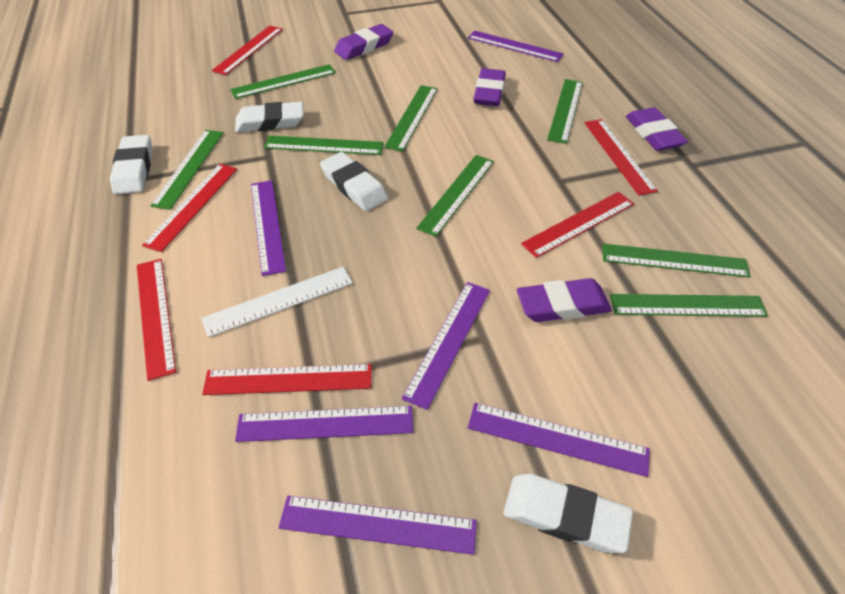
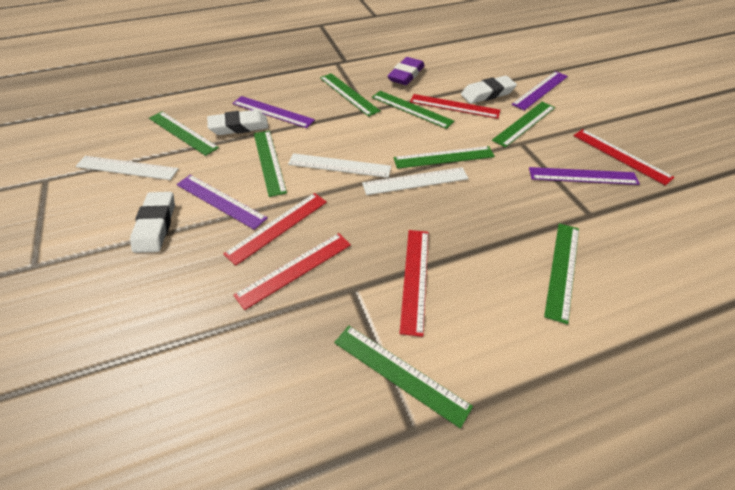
purple eraser: 4 -> 1
purple ruler: 6 -> 4
red ruler: 6 -> 5
white eraser: 4 -> 3
white ruler: 1 -> 3

